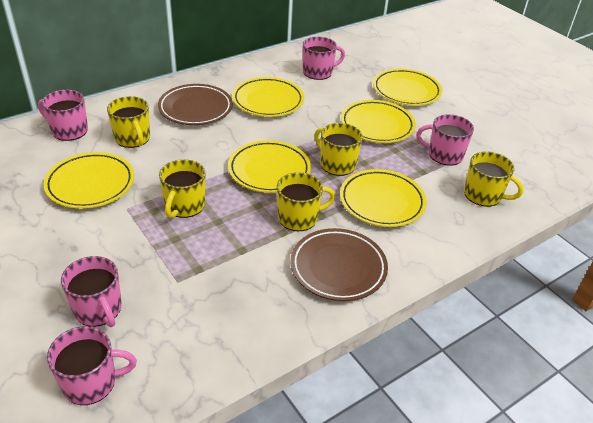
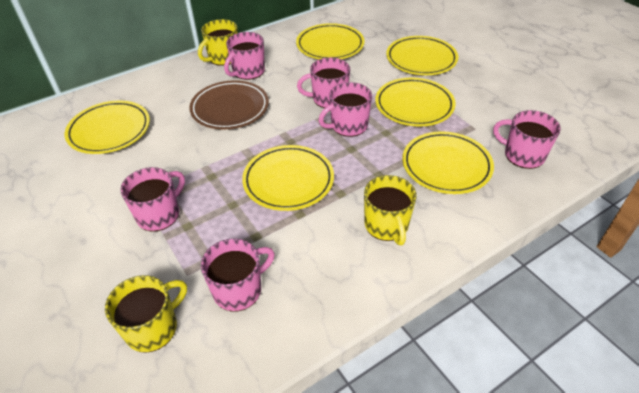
brown plate: 2 -> 1
pink mug: 5 -> 6
yellow mug: 5 -> 3

